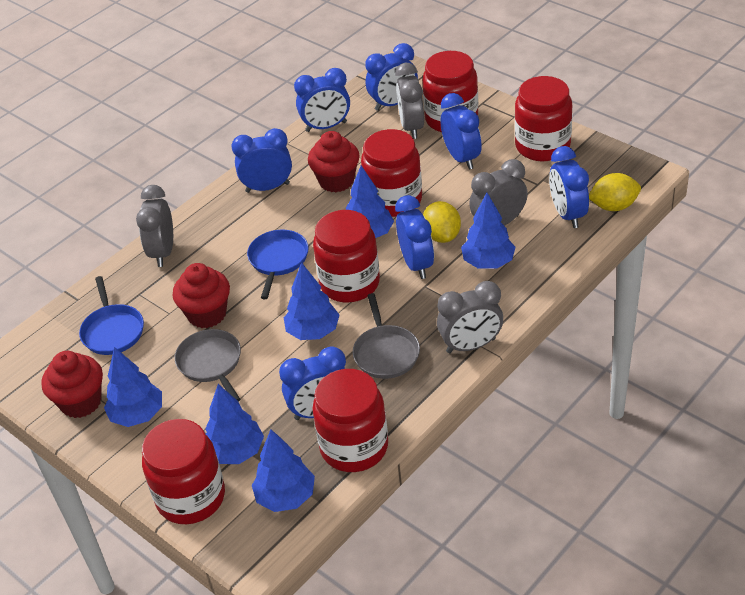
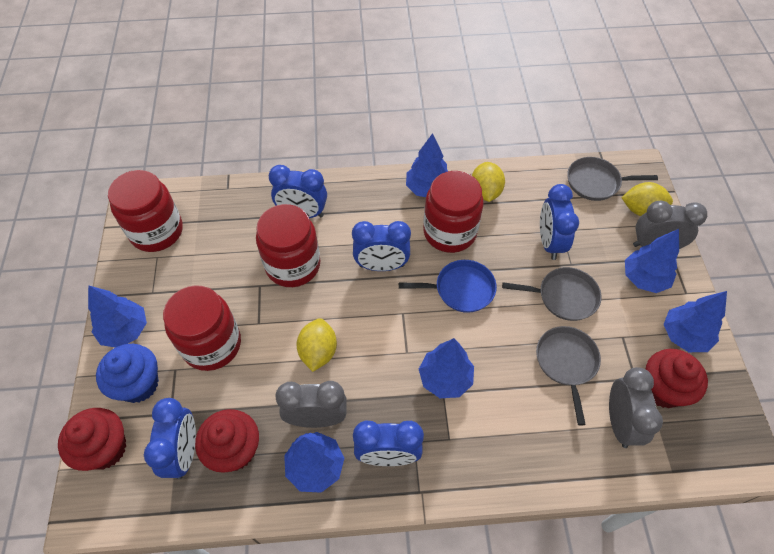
blue clock: 7 -> 5
blue cupcake: 0 -> 1
blue pan: 2 -> 1
grey clock: 4 -> 3
grey pan: 2 -> 3
red jar: 6 -> 4
yellow lemon: 2 -> 3

